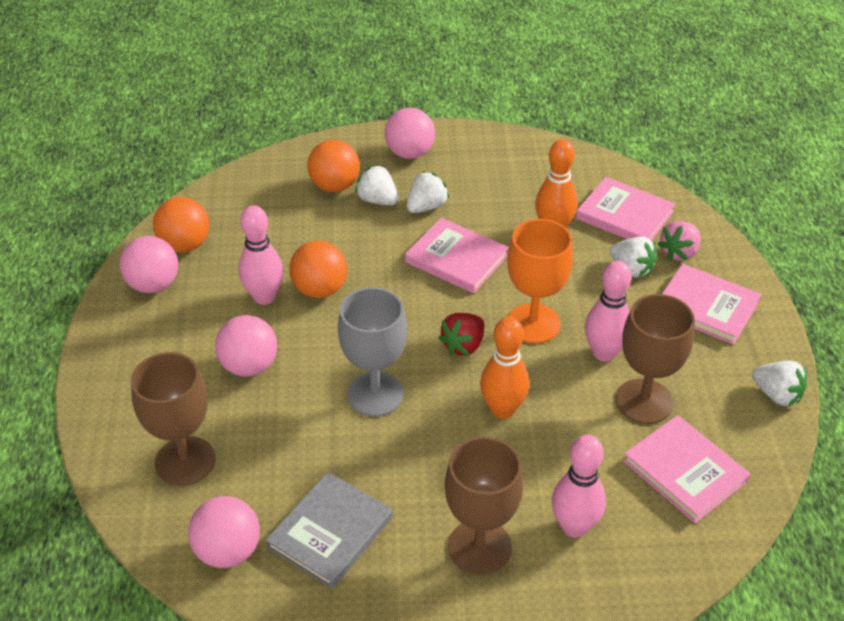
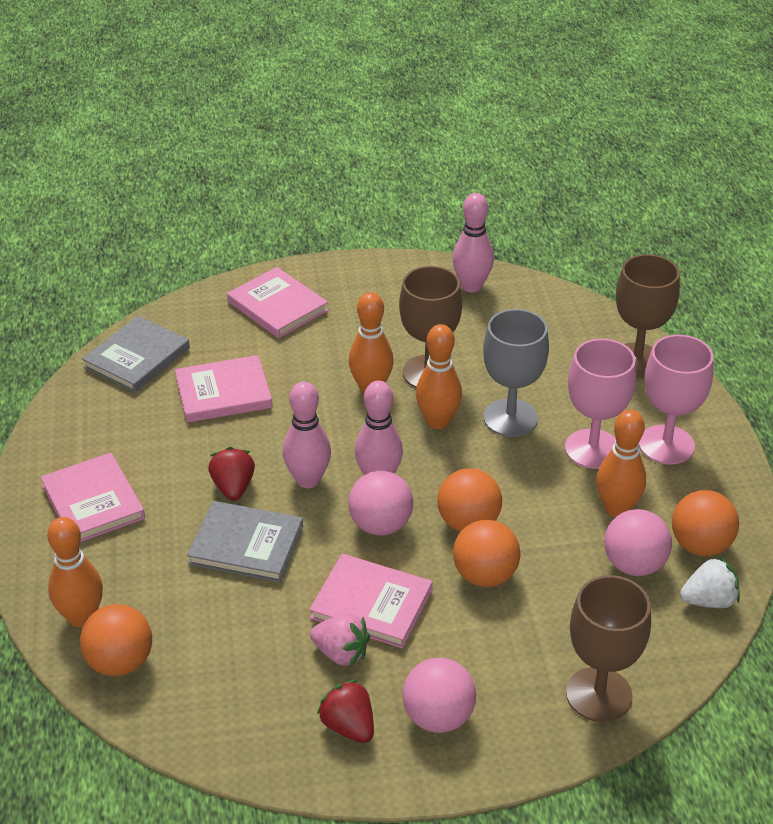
grey book: 1 -> 2
orange ball: 3 -> 4
orange bowling pin: 2 -> 4
orange goblet: 1 -> 0
pink ball: 4 -> 3
pink goblet: 0 -> 2
red strawberry: 1 -> 2
white strawberry: 4 -> 1

